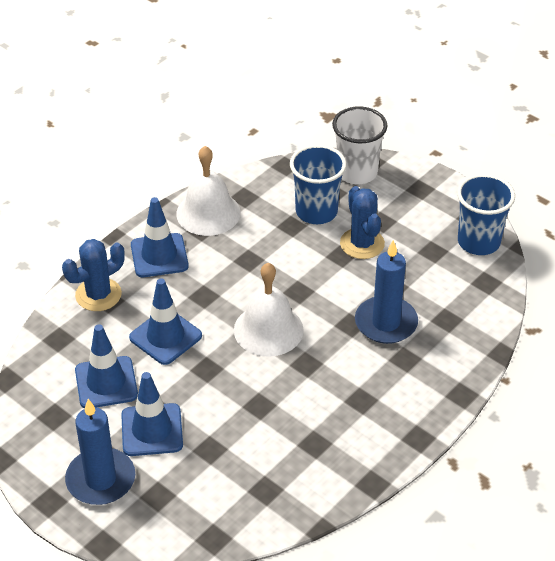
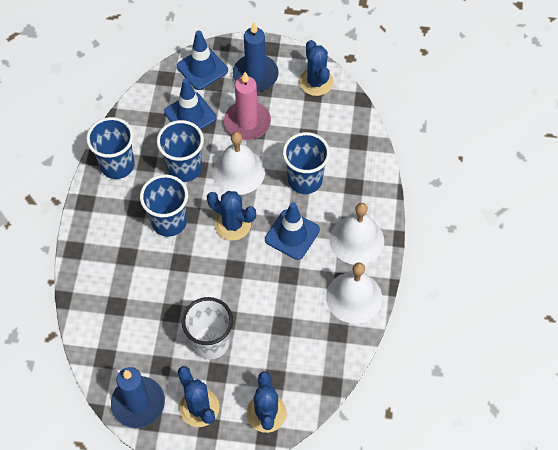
blue cactus: 2 -> 4
blue cup: 2 -> 4
blue traffic cone: 4 -> 3
pink candle: 0 -> 1
white bell: 2 -> 3

